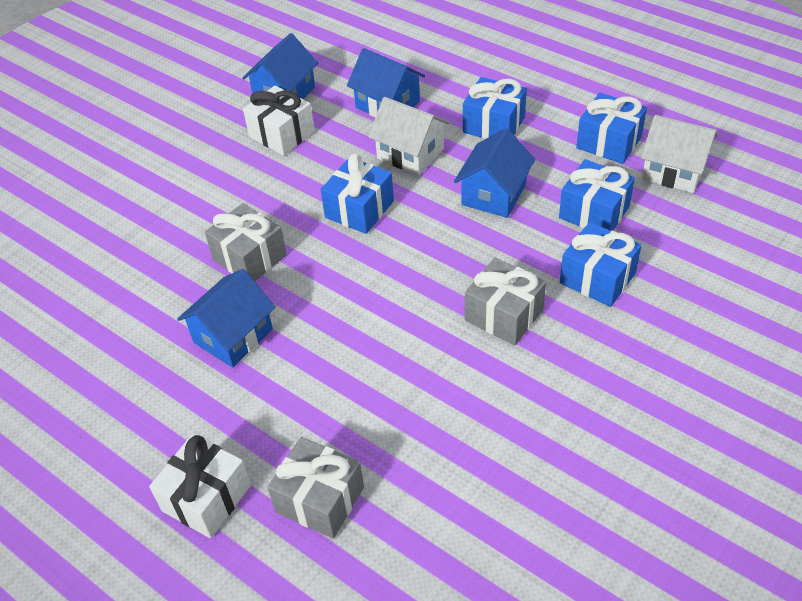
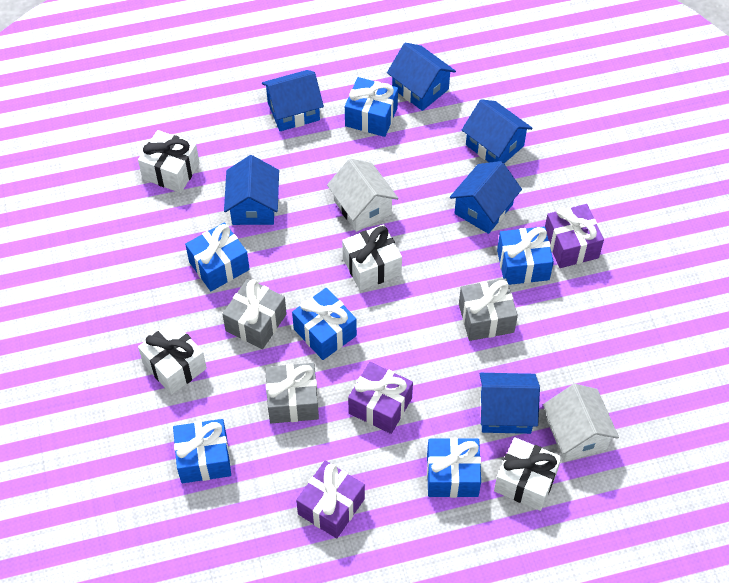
blue gift: 5 -> 6
blue house: 4 -> 6
purple gift: 0 -> 3
white gift: 2 -> 4

